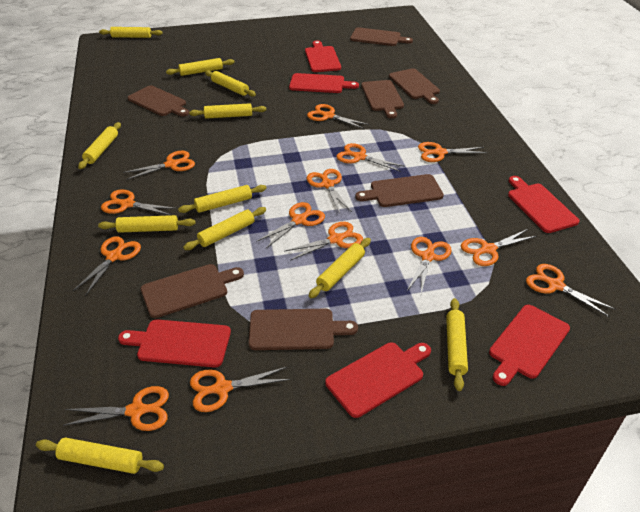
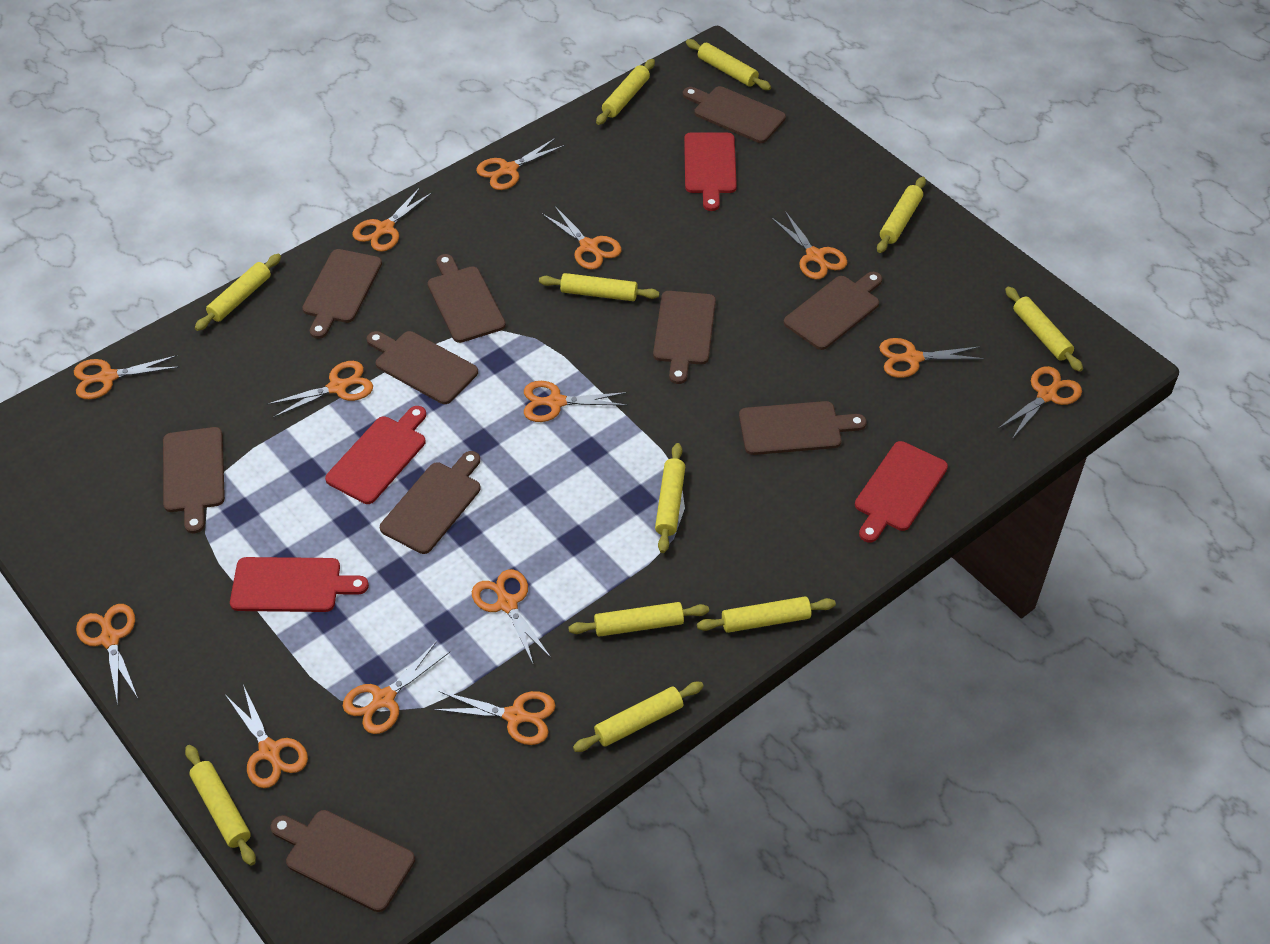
brown cutting board: 7 -> 10
red cutting board: 6 -> 4

